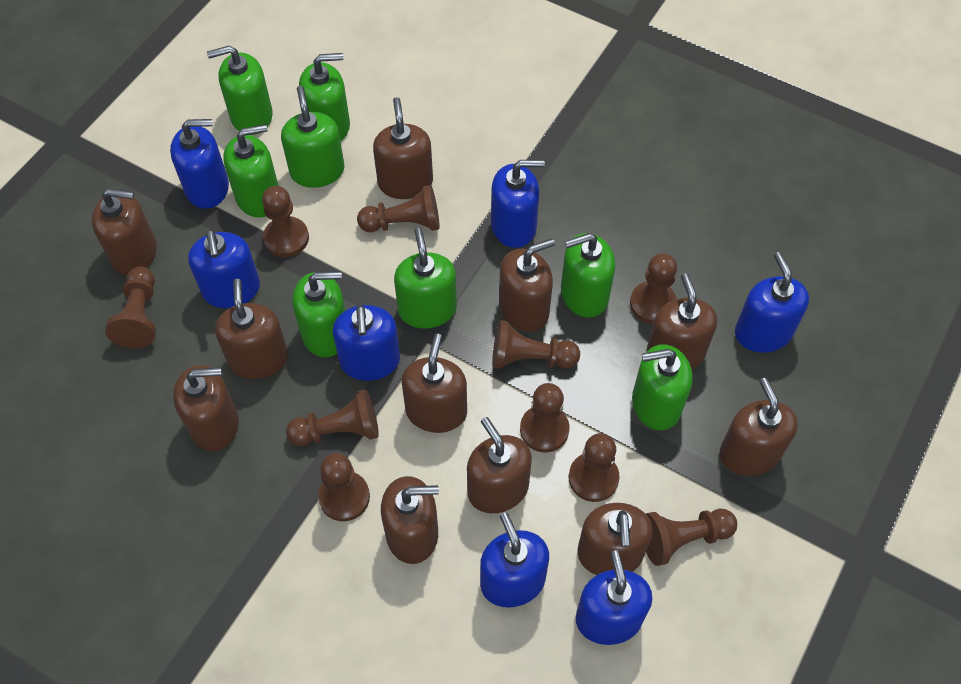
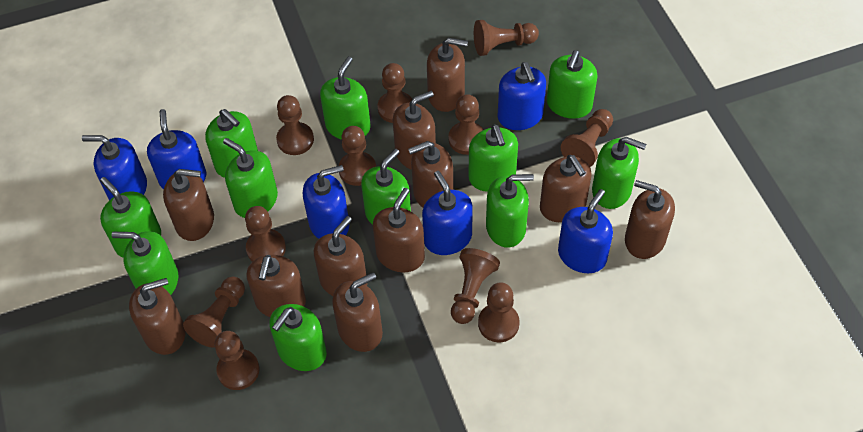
blue soap dispenser: 7 -> 6
brown pawn: 10 -> 11
green soap dispenser: 8 -> 11

